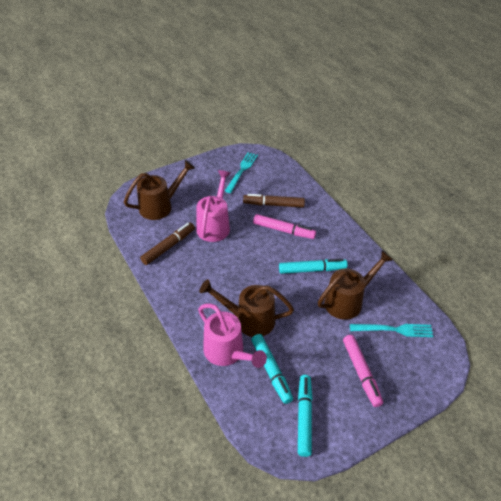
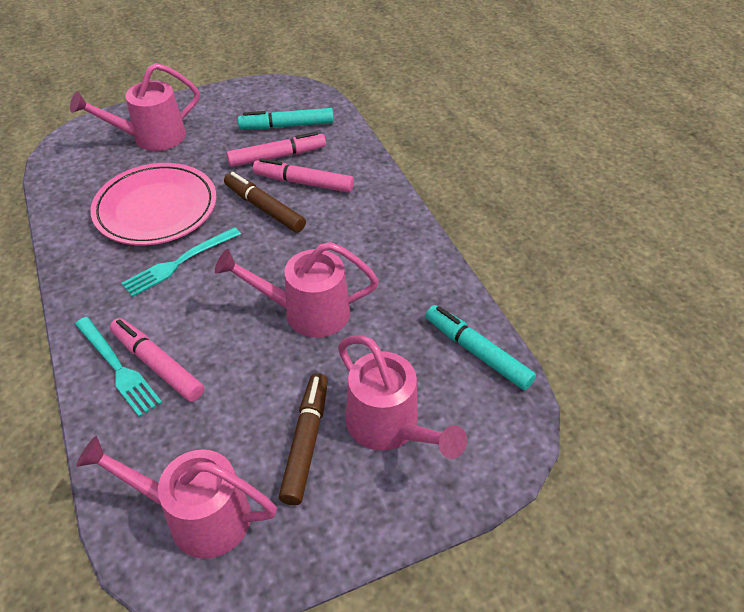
brown watering can: 3 -> 0
pink marker: 2 -> 3
pink plate: 0 -> 1
pink watering can: 2 -> 4
turquoise marker: 3 -> 2

